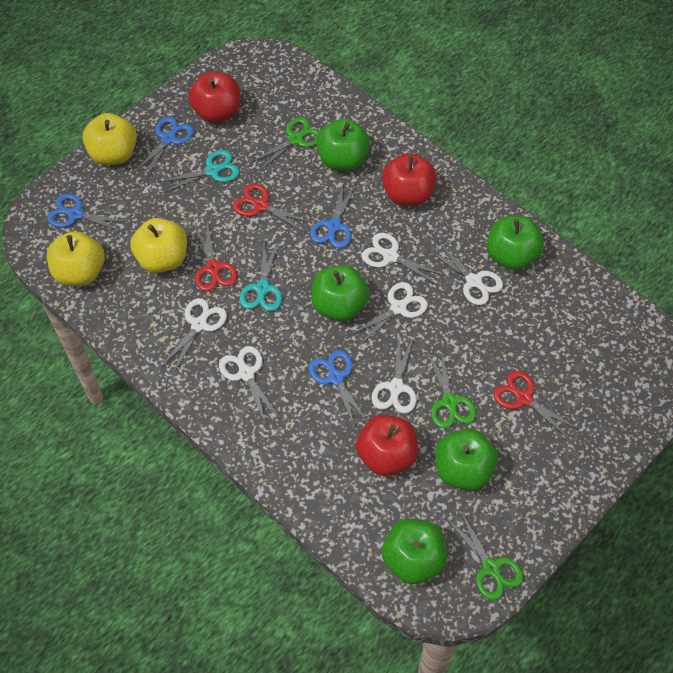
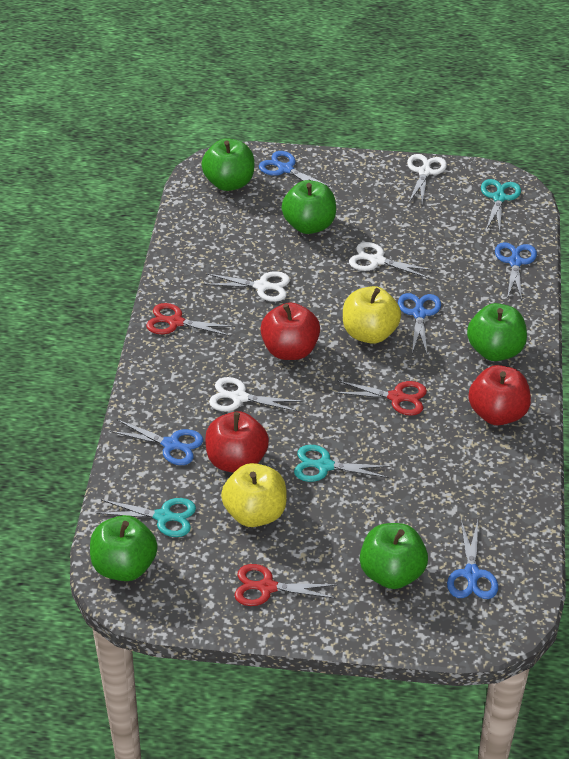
blue scissors: 4 -> 5
green scissors: 3 -> 0
turquoise scissors: 2 -> 3
white scissors: 6 -> 4
yellow apple: 3 -> 2

